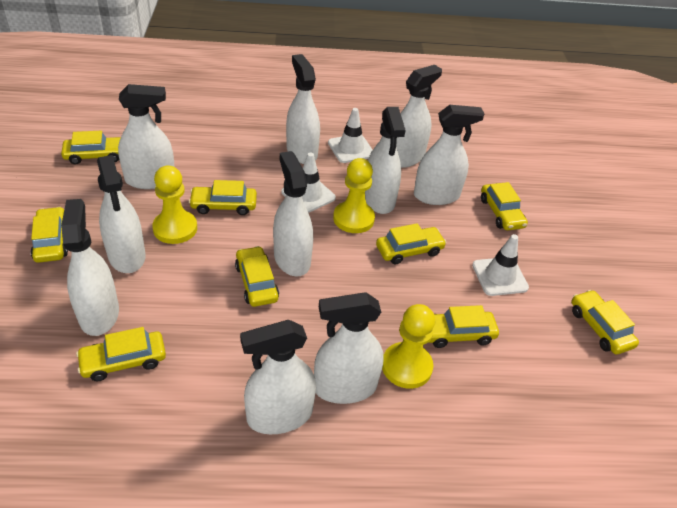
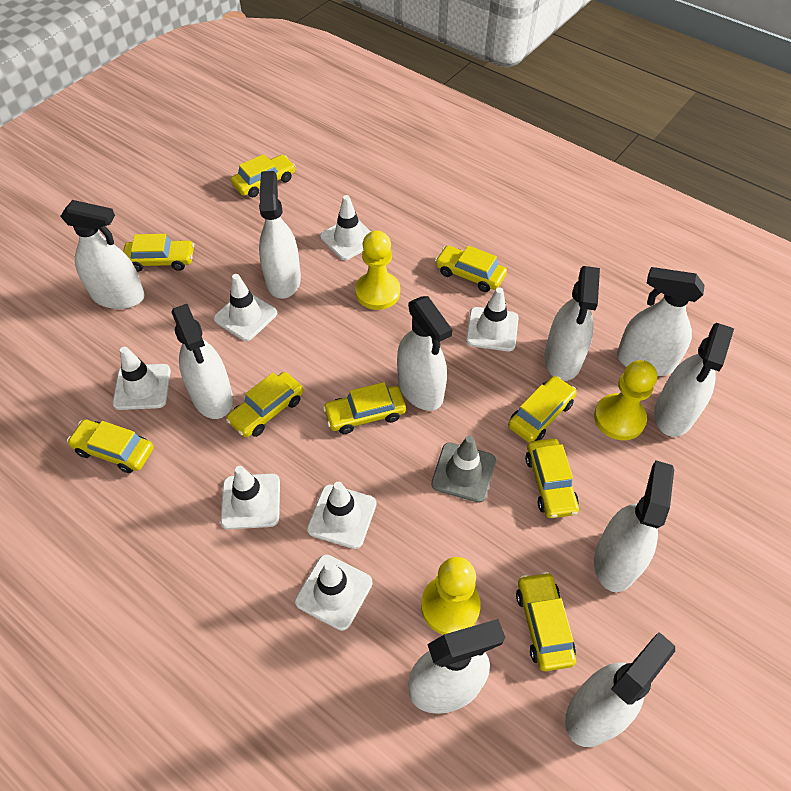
grey traffic cone: 0 -> 1
white traffic cone: 3 -> 7

